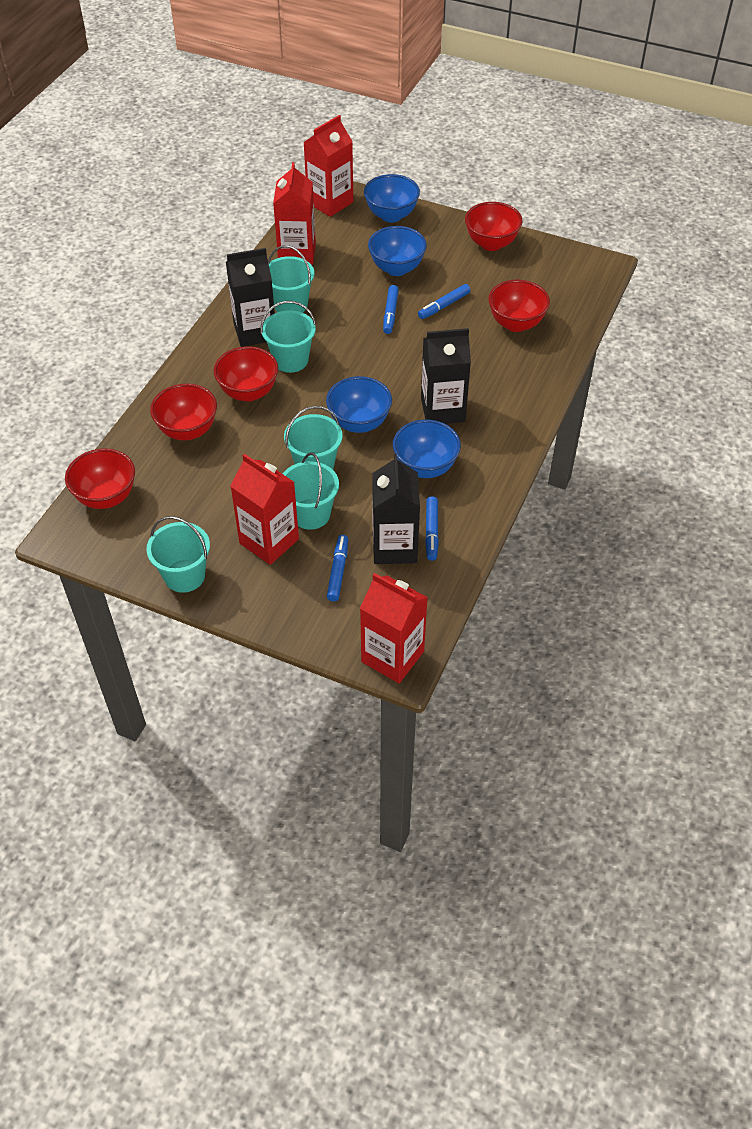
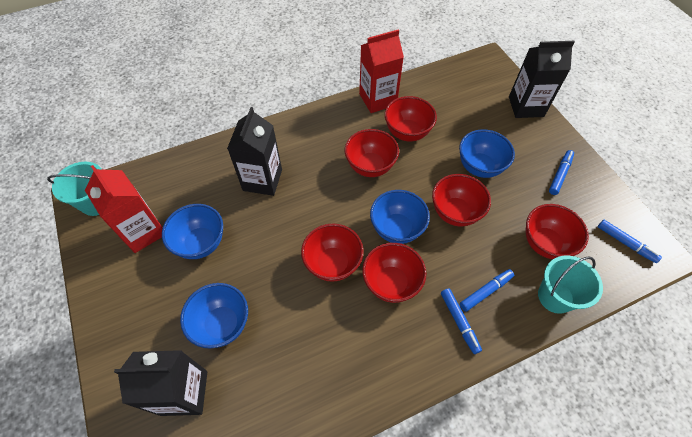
red bowl: 5 -> 6
red carton: 4 -> 2
turquoise bucket: 5 -> 2

